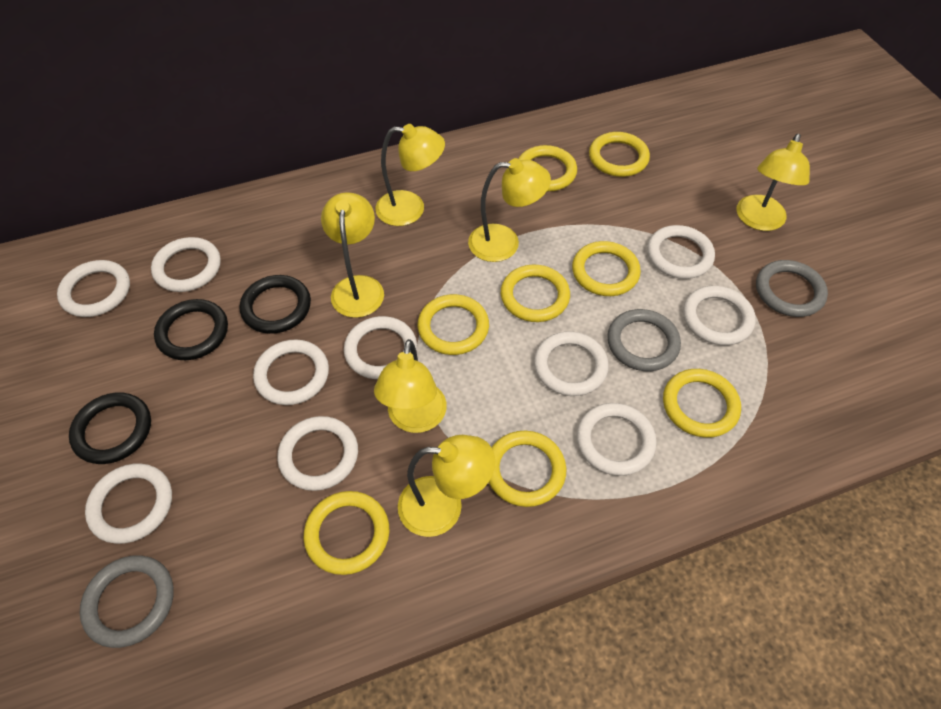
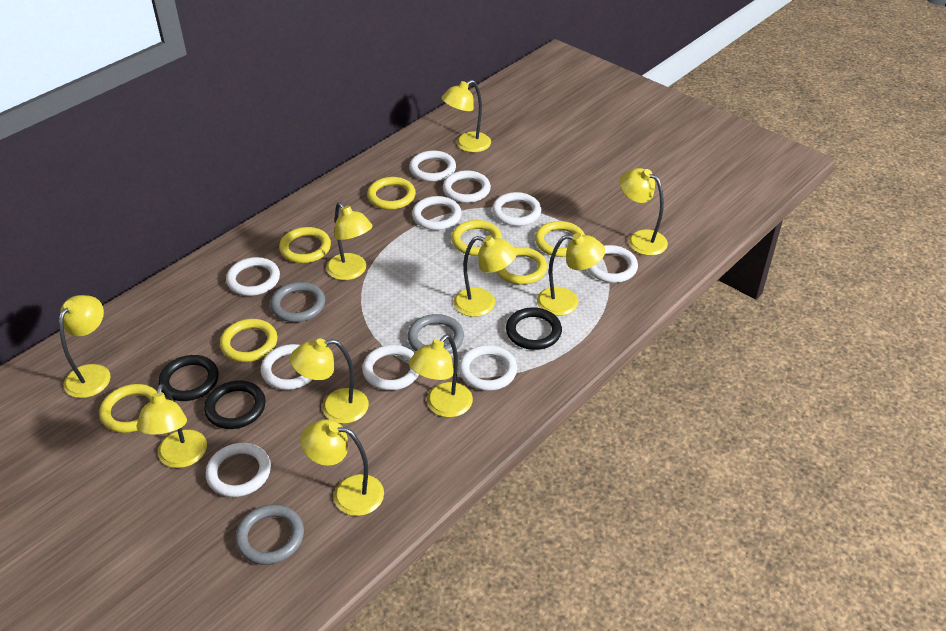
yellow lamp: 6 -> 10
yellow ring: 8 -> 7

